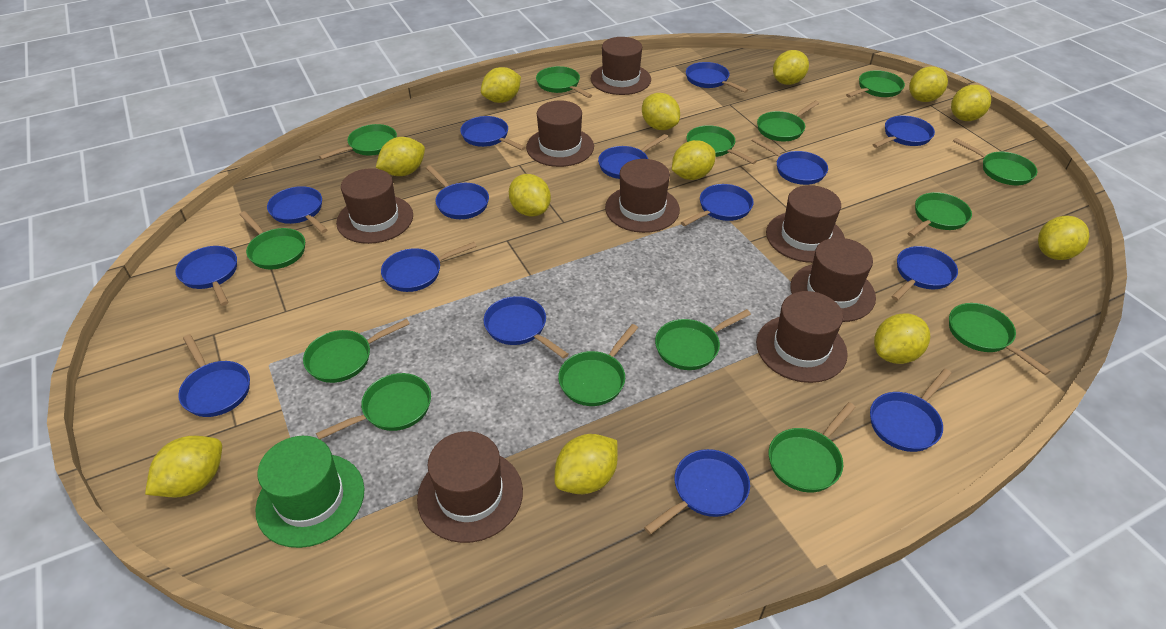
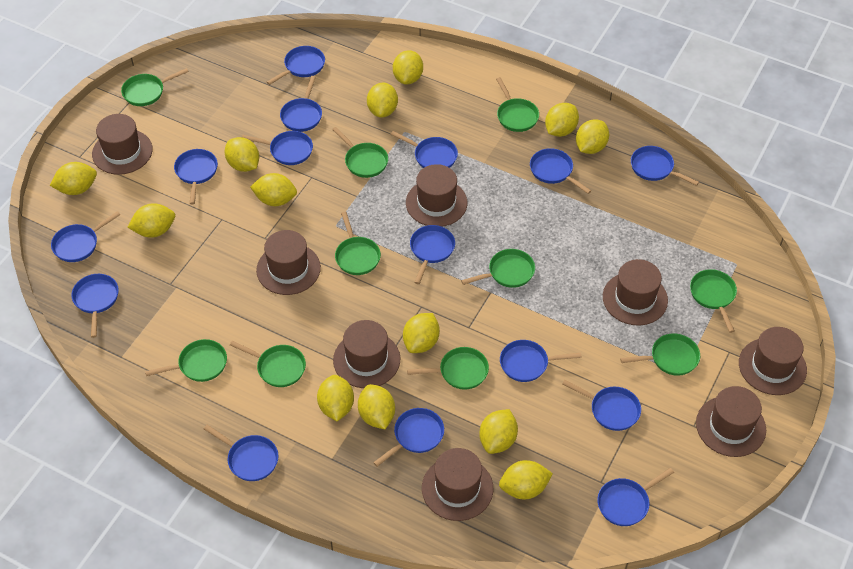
green hat: 1 -> 0
green pan: 14 -> 10
yellow lemon: 12 -> 13

